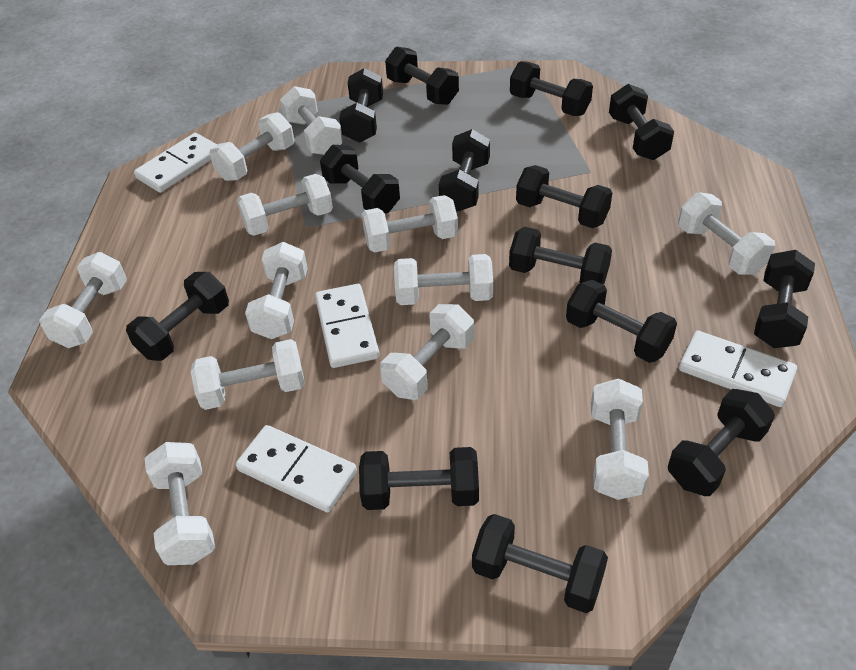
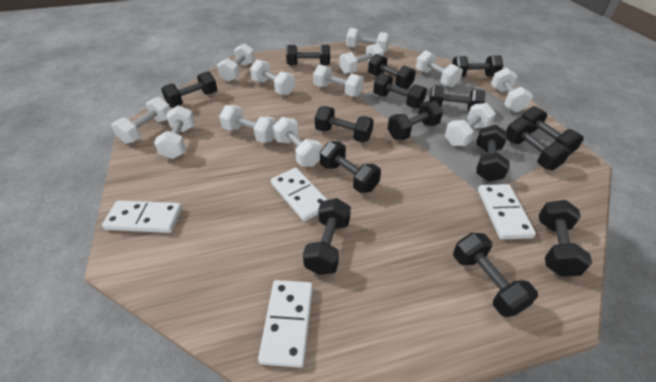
black dumbbell: 14 -> 15

